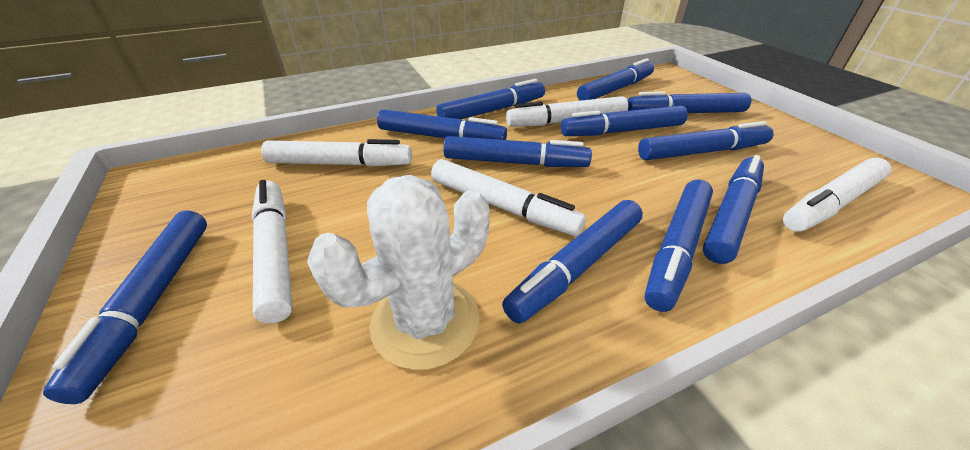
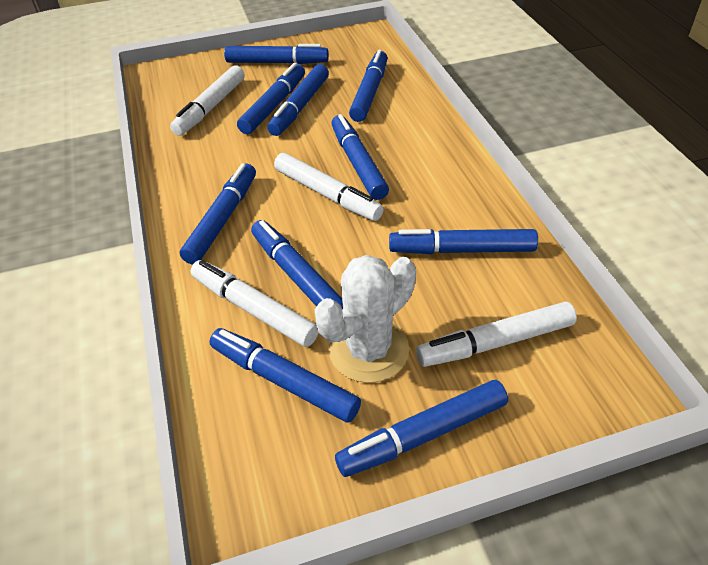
blue marker: 11 -> 10
white marker: 5 -> 4

